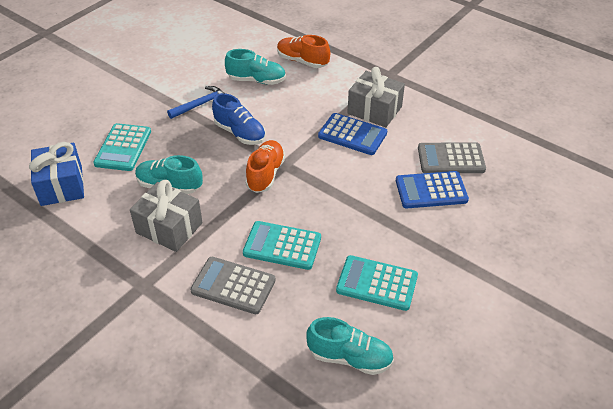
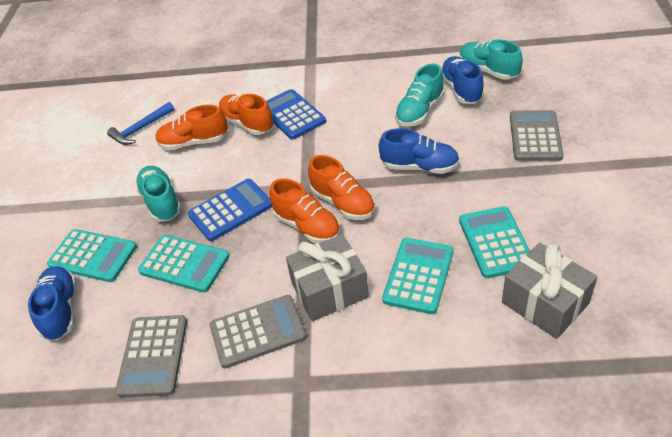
blue gift: 1 -> 0
blue shoe: 1 -> 3
grey calculator: 2 -> 3
orange shoe: 2 -> 4
turquoise calculator: 3 -> 4

